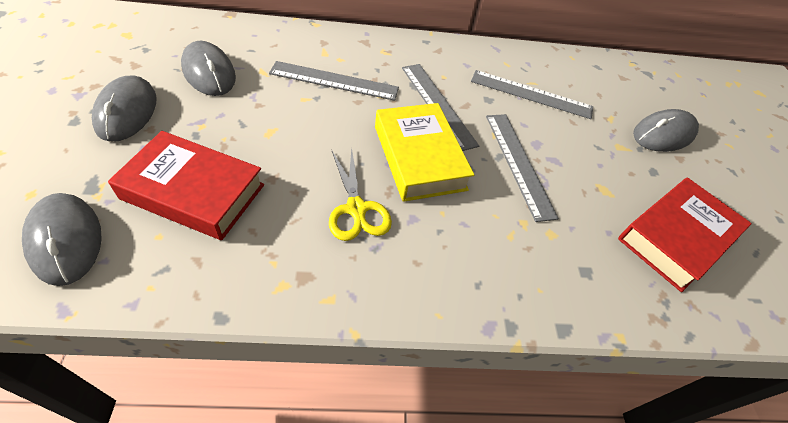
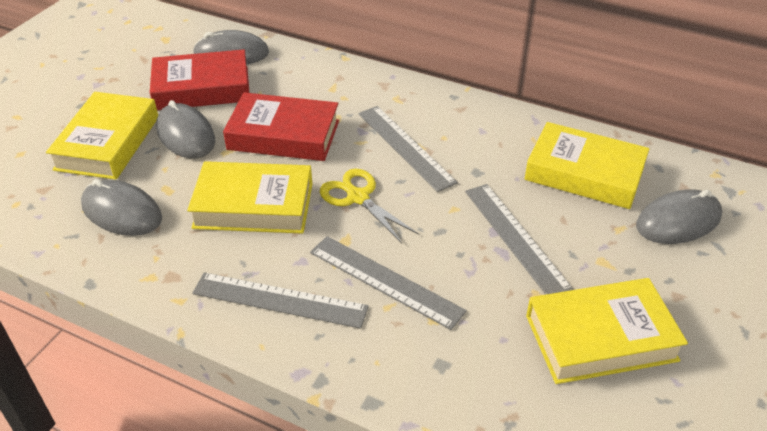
yellow book: 1 -> 4

